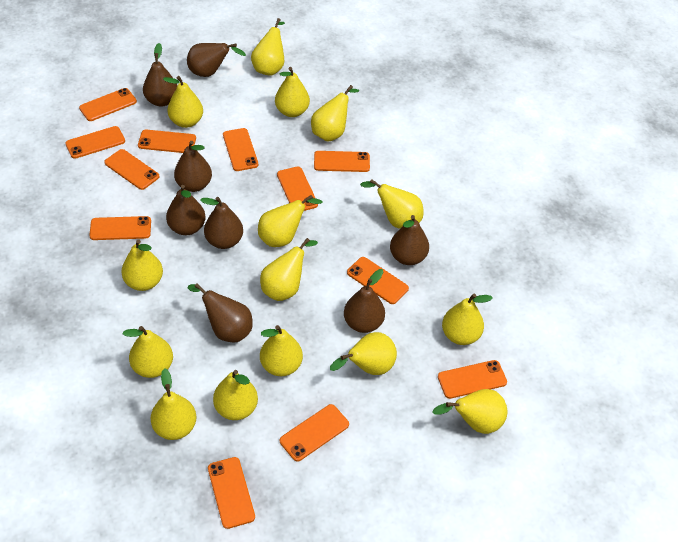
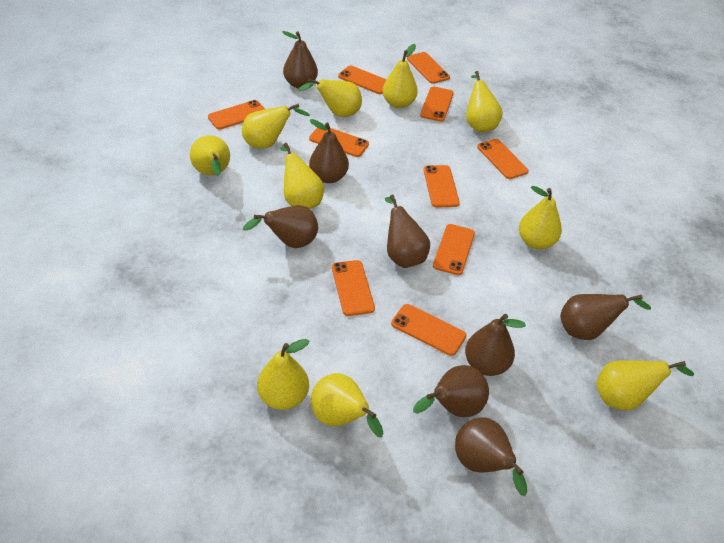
orange phone: 12 -> 10
yellow pear: 15 -> 10

